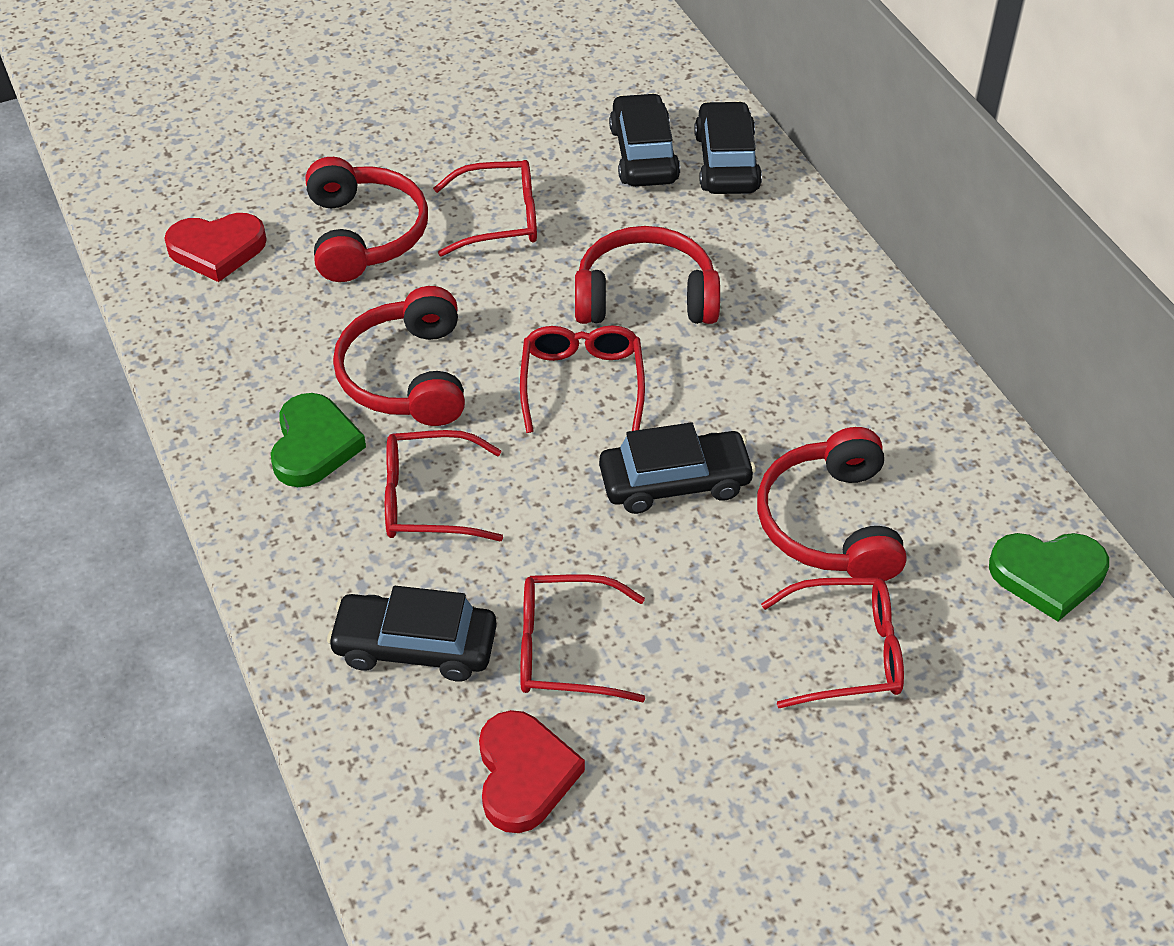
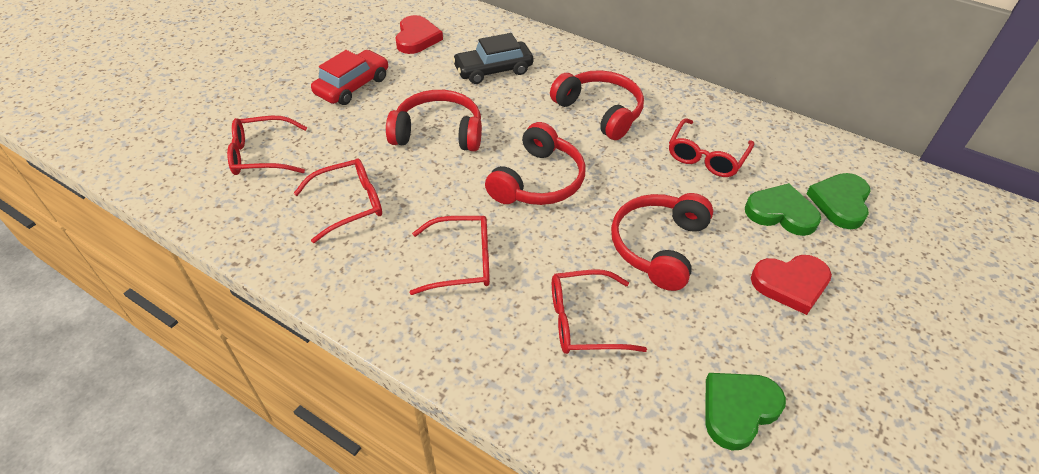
black car: 4 -> 1
green heart: 2 -> 3
red car: 0 -> 1

